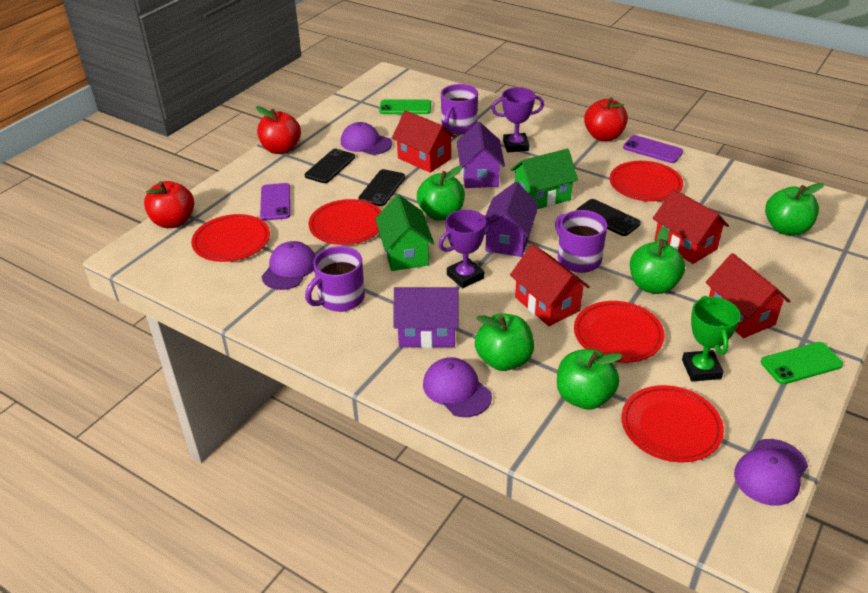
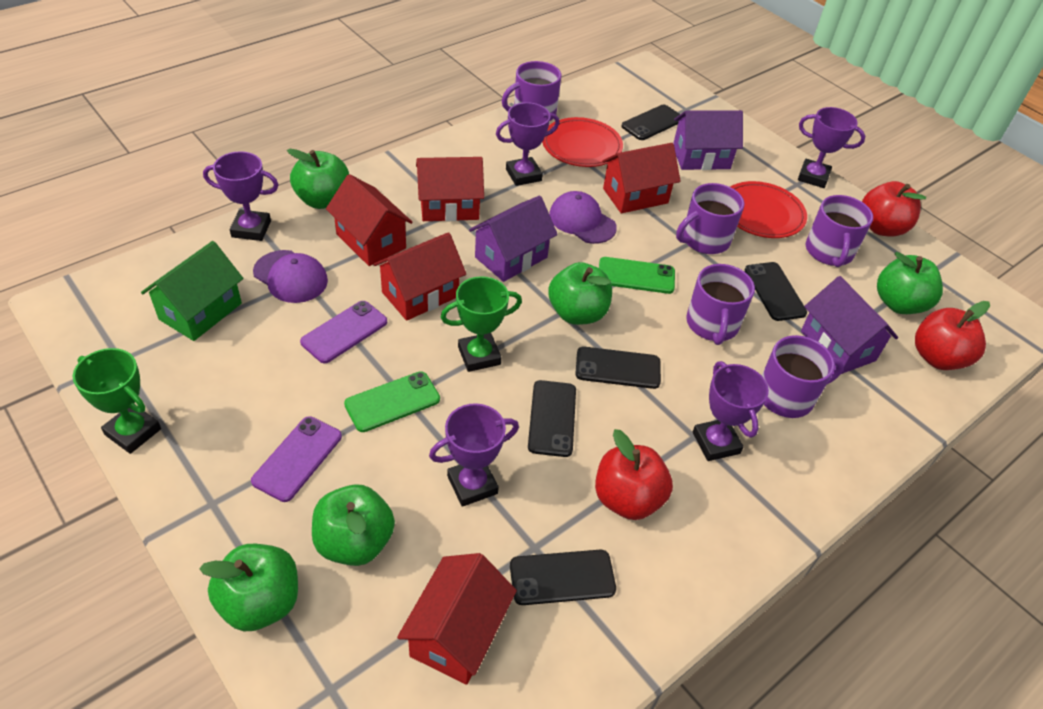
black phone: 3 -> 5
green house: 2 -> 1
green trophy: 1 -> 2
purple cap: 4 -> 2
purple mug: 3 -> 5
purple trophy: 2 -> 5
red house: 4 -> 5
red plate: 5 -> 2

